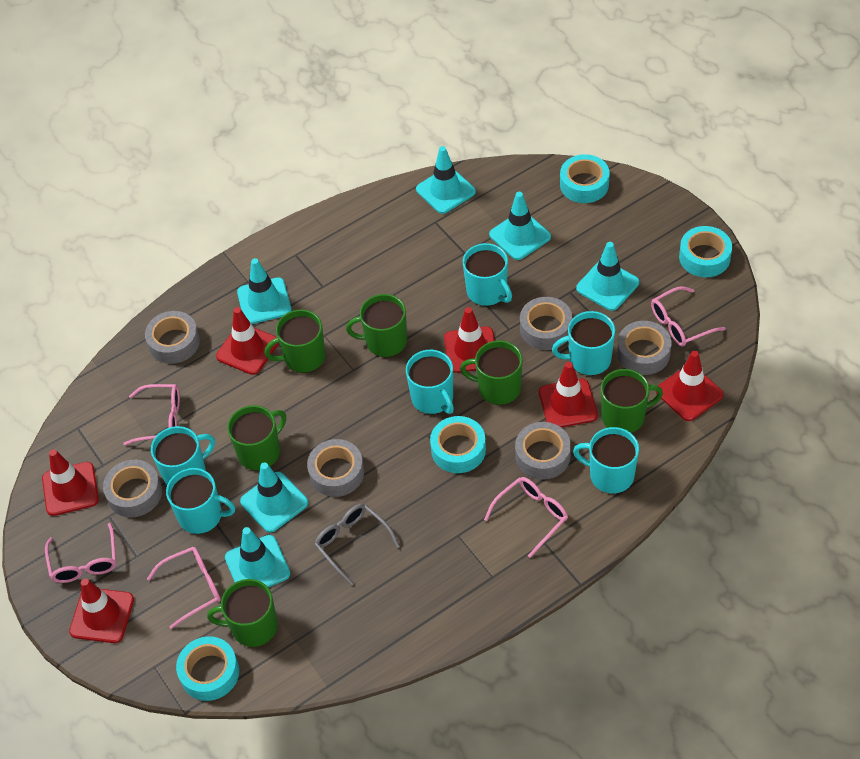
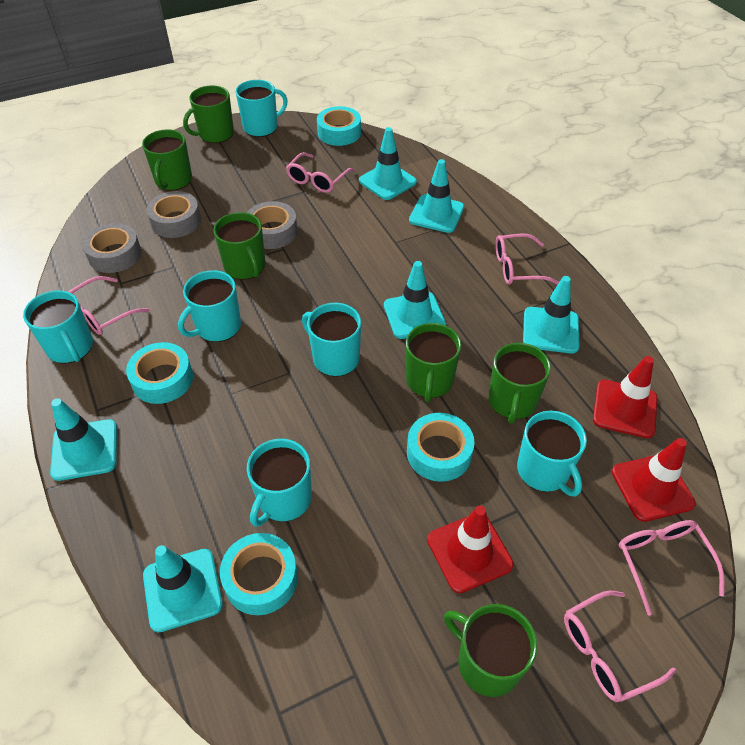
grey glasses: 1 -> 0
grey tape: 6 -> 3
red traffic cone: 6 -> 3

